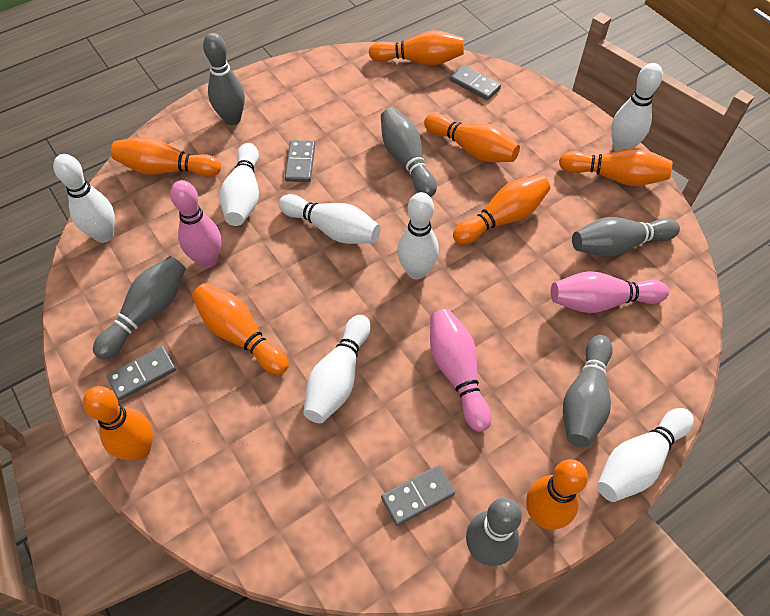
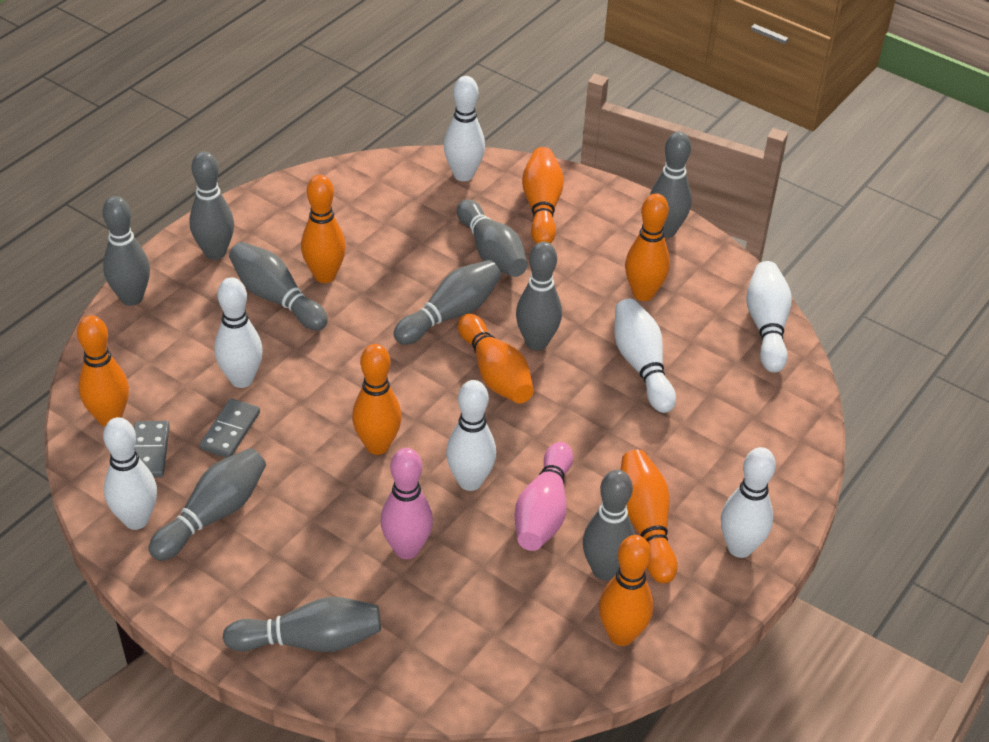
grey bowling pin: 6 -> 10
grey domino: 4 -> 2
pink bowling pin: 3 -> 2

